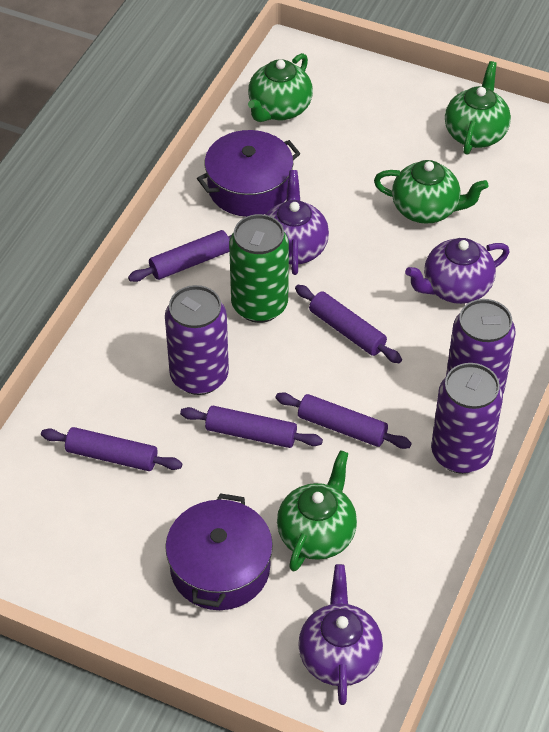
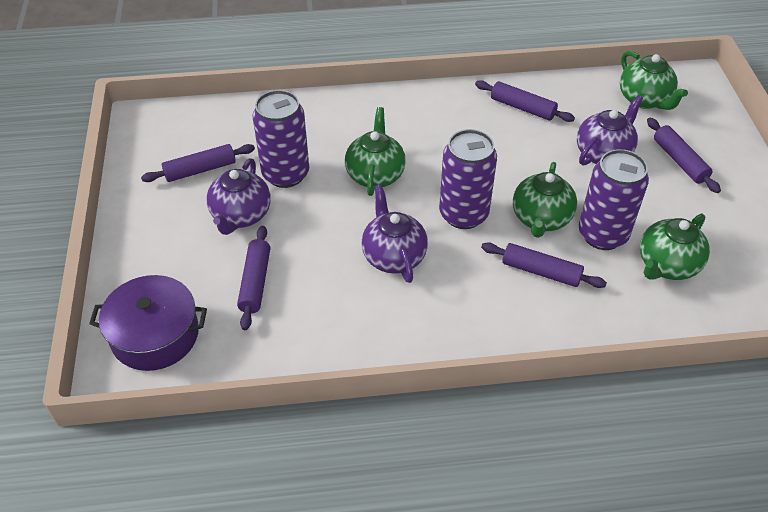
green can: 1 -> 0
purple pot: 2 -> 1

